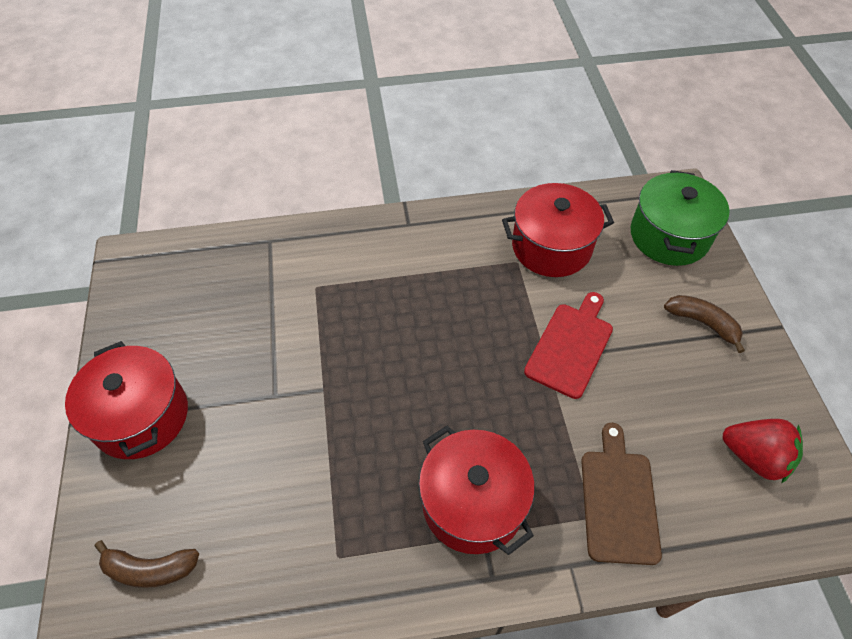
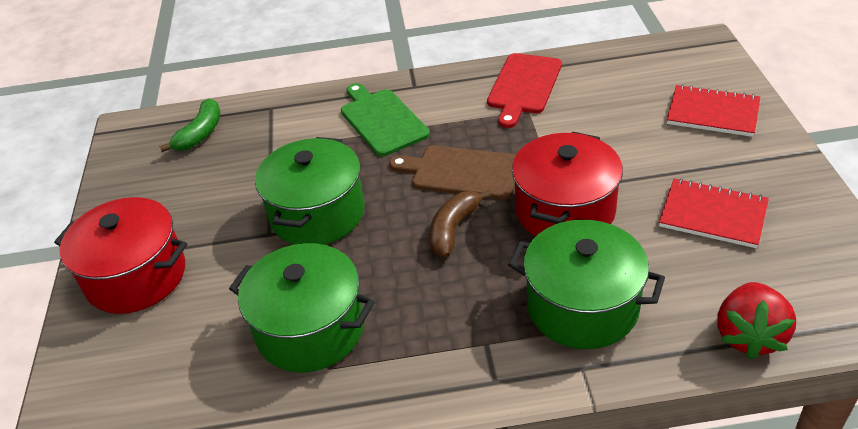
brown banana: 2 -> 1
green banana: 0 -> 1
green cutting board: 0 -> 1
green pot: 1 -> 3
red notebook: 0 -> 2
red pot: 3 -> 2

